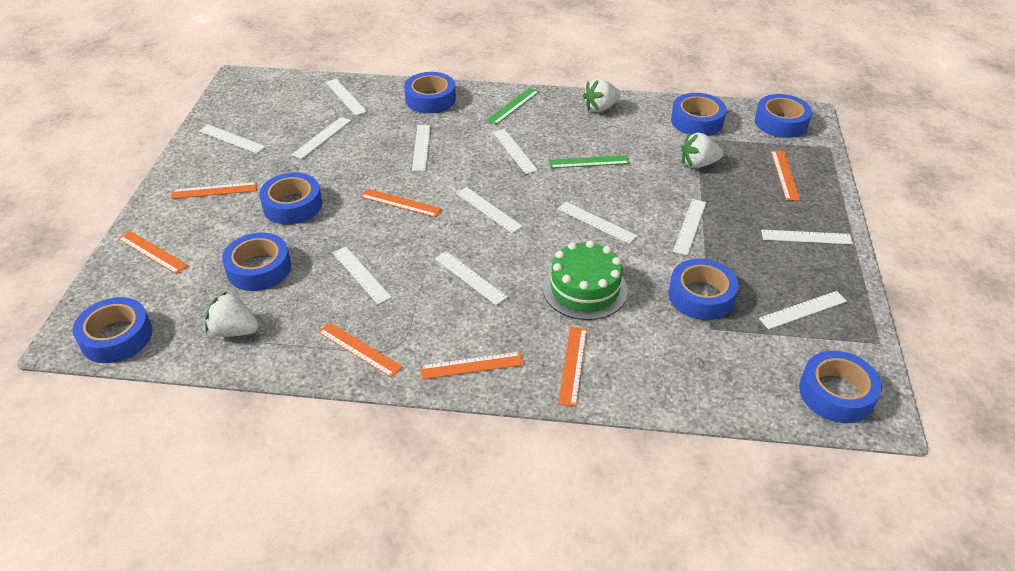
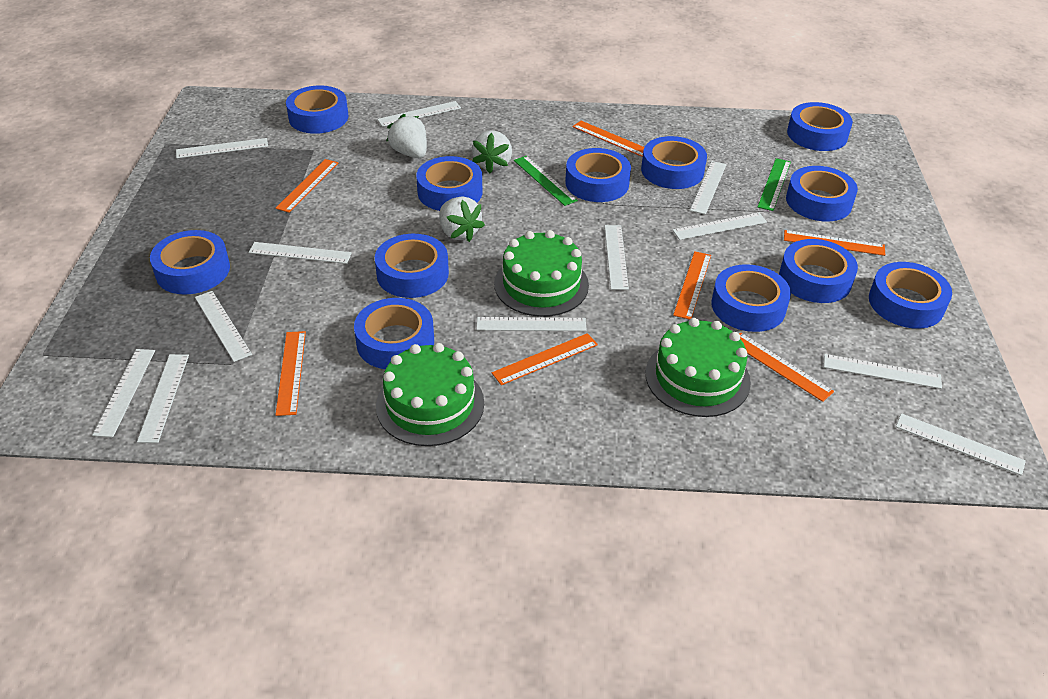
blue tape: 8 -> 12
green cake: 1 -> 3

